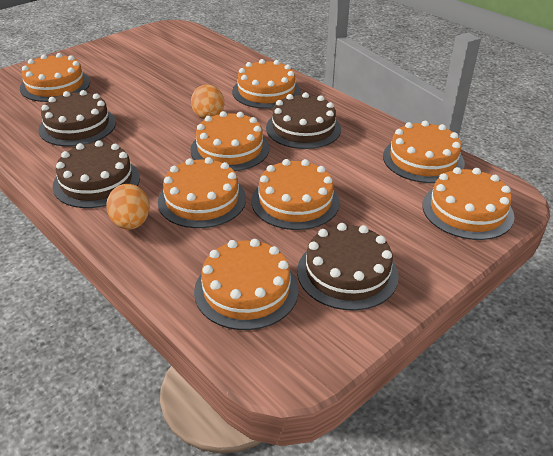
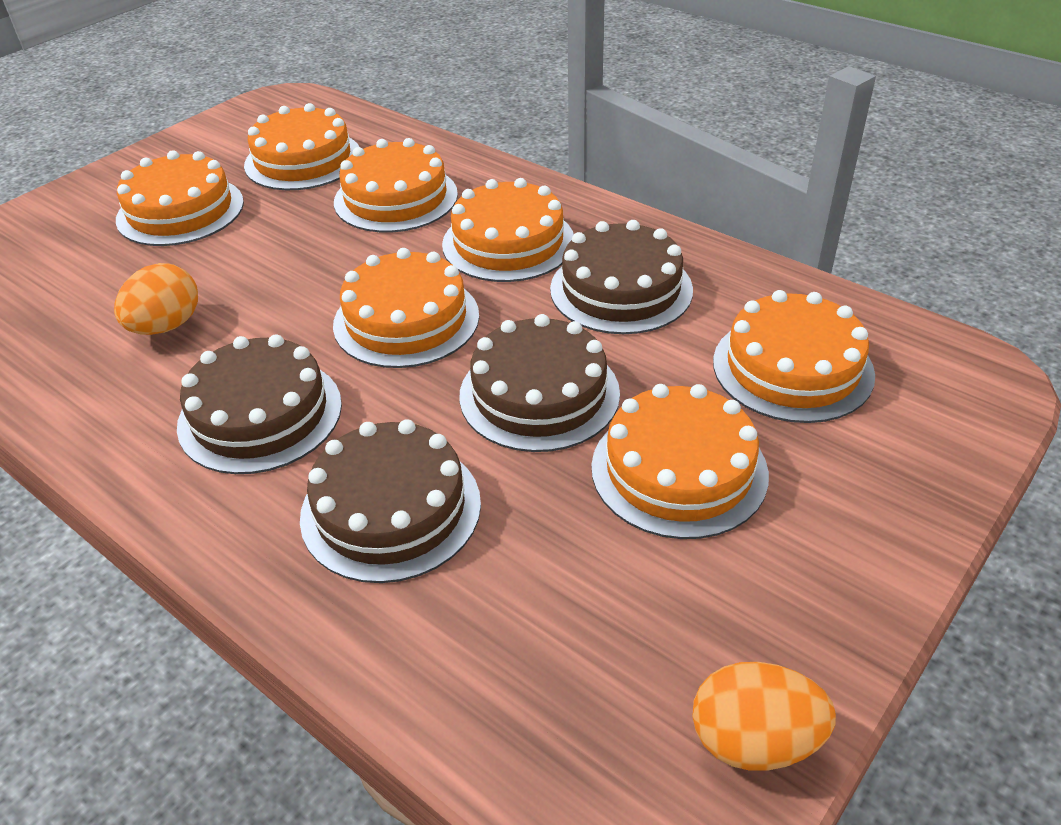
orange cake: 8 -> 7

